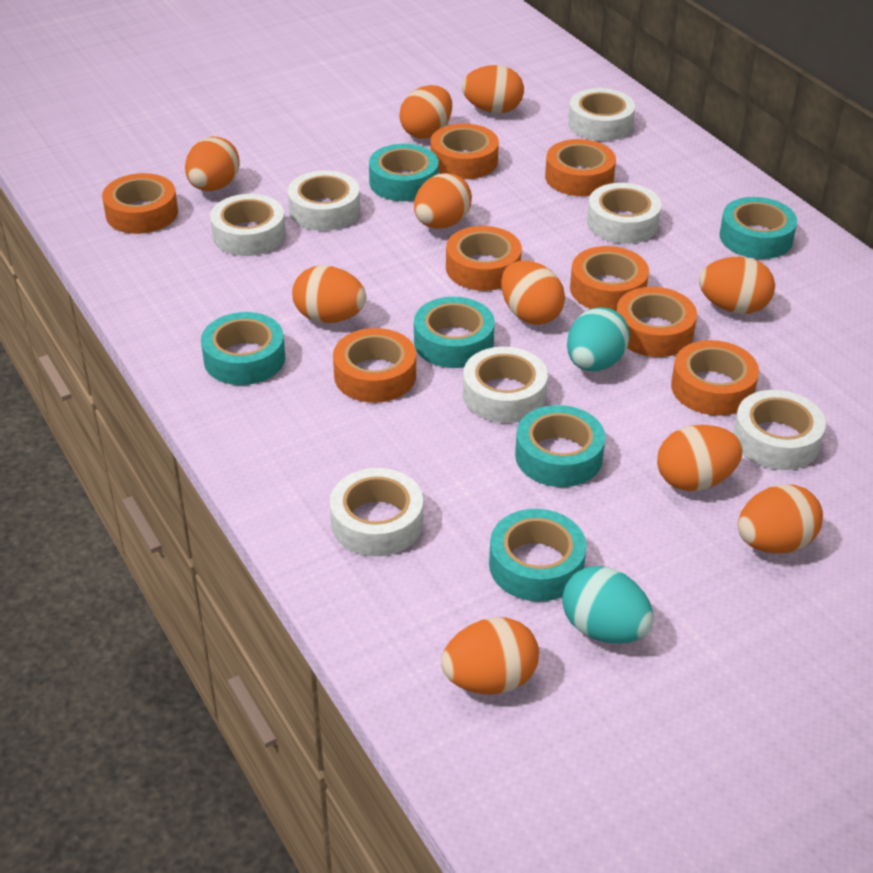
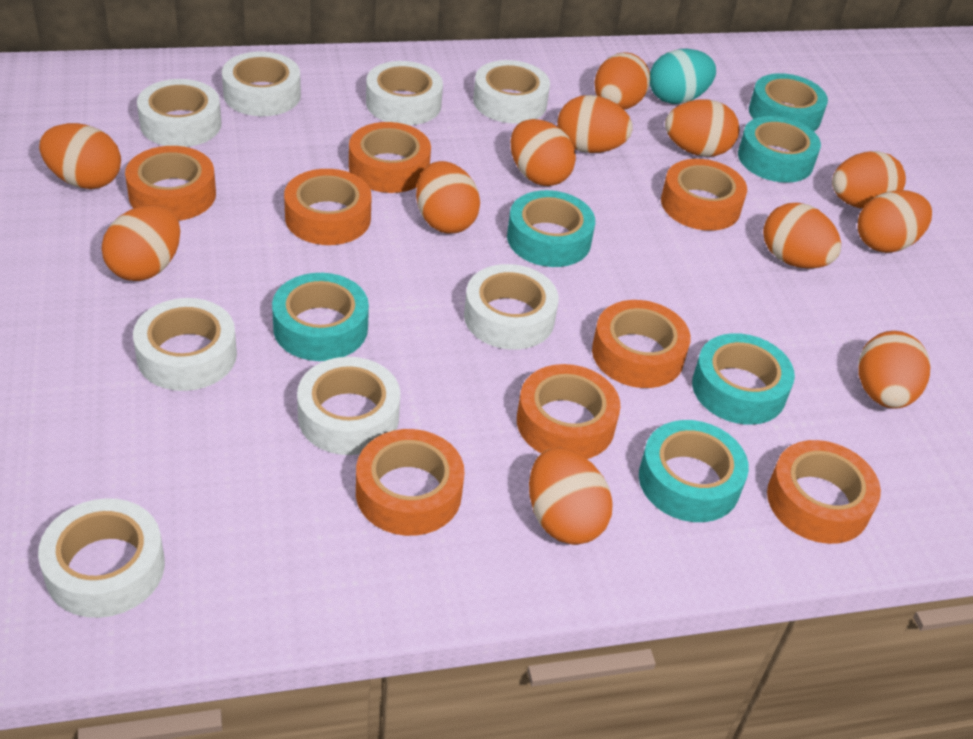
orange egg: 10 -> 12
turquoise egg: 2 -> 1
white tape: 7 -> 8

